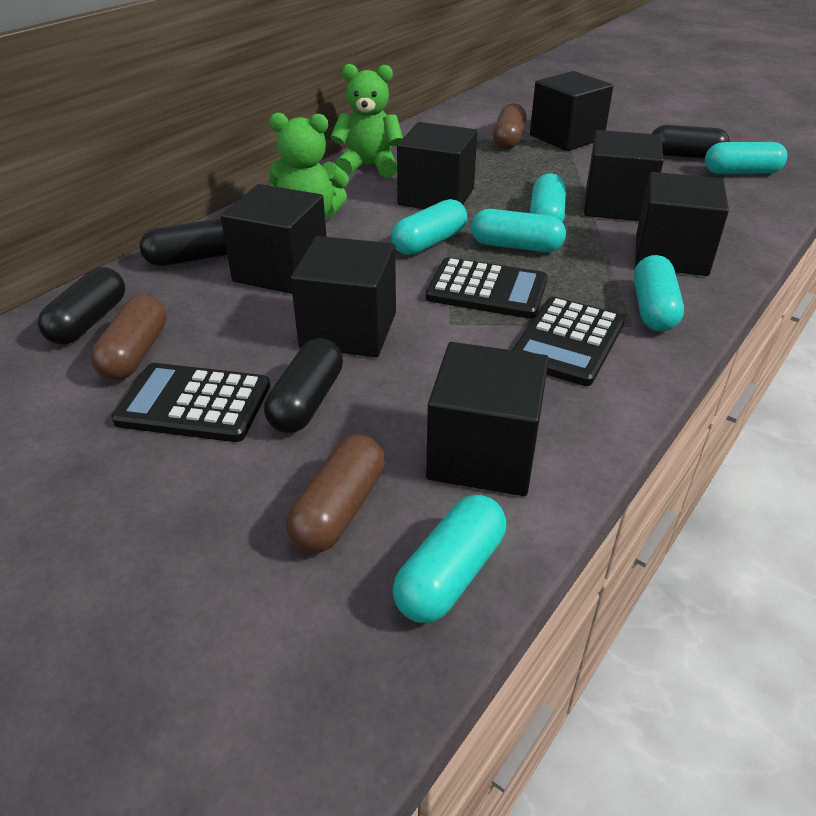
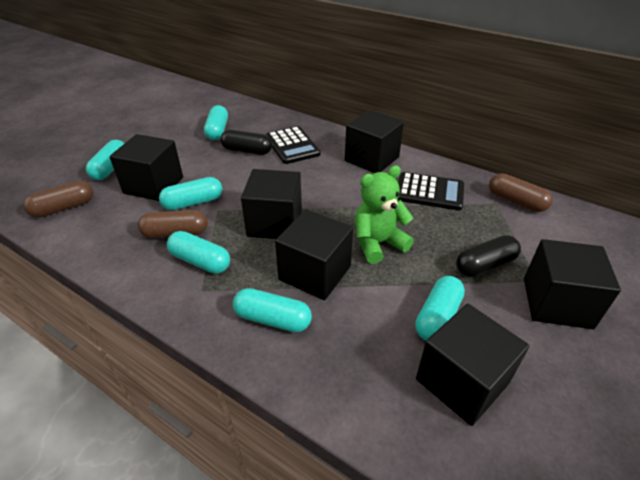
black calculator: 3 -> 2
black capsule: 4 -> 2
black cube: 7 -> 6
green teddy bear: 2 -> 1

